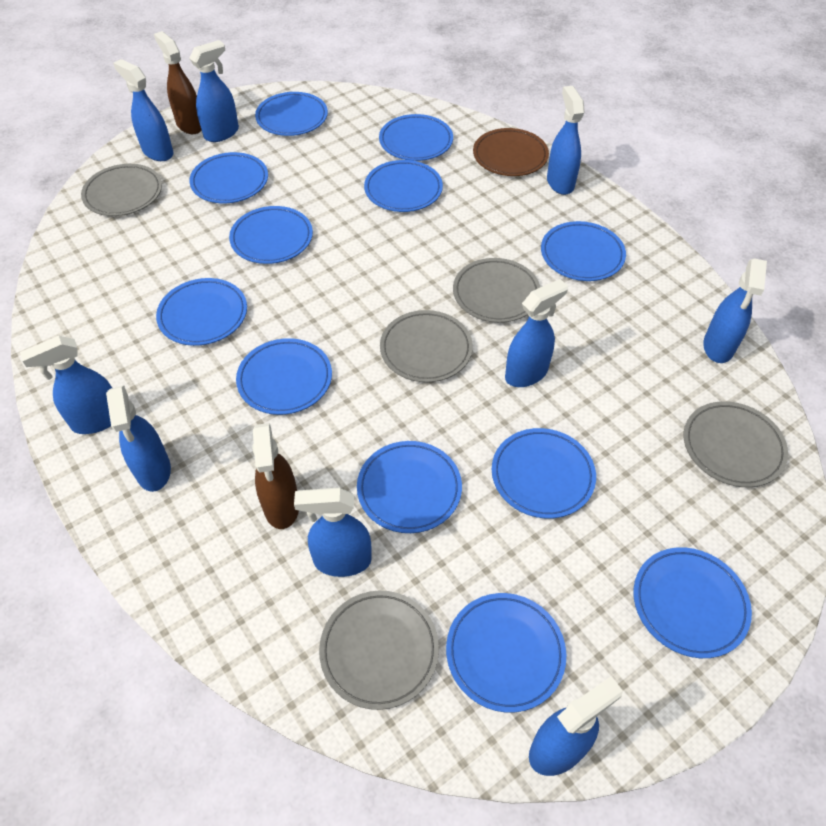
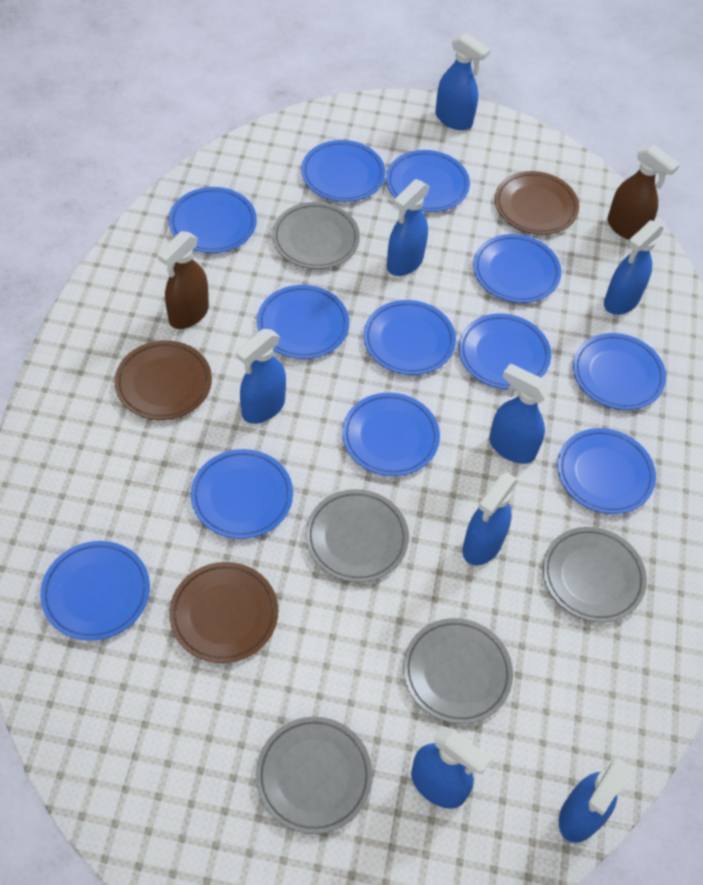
blue spray bottle: 9 -> 8
brown plate: 1 -> 3

